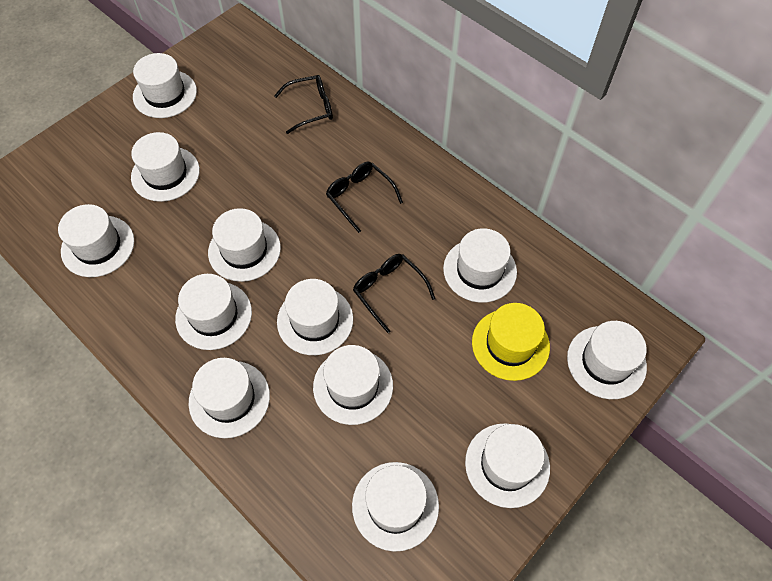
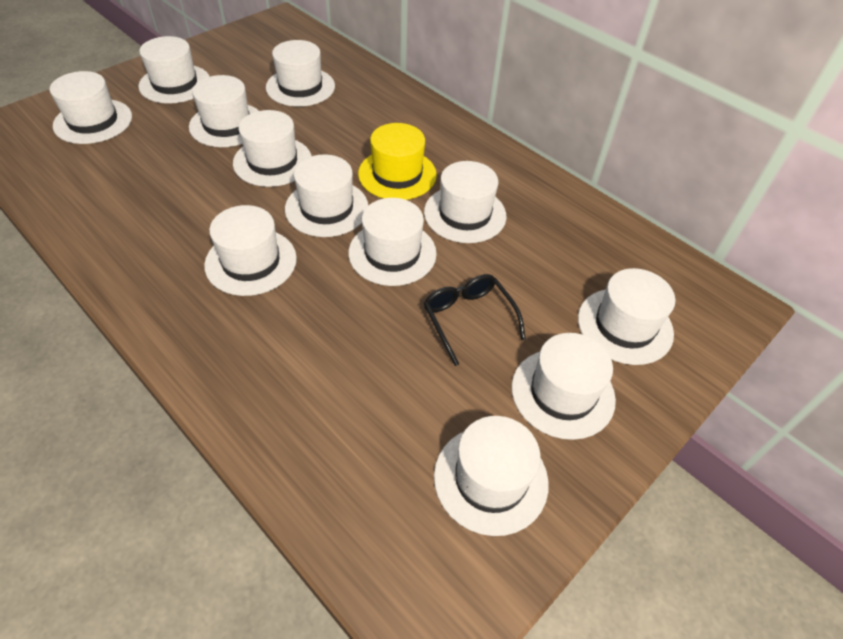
black glasses: 3 -> 1

